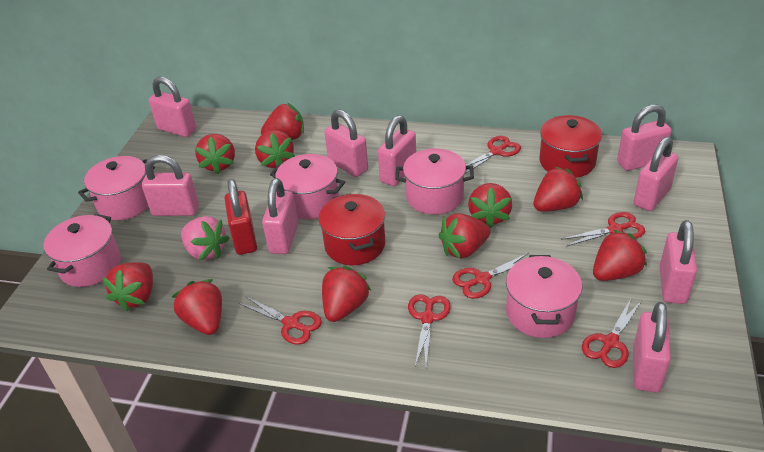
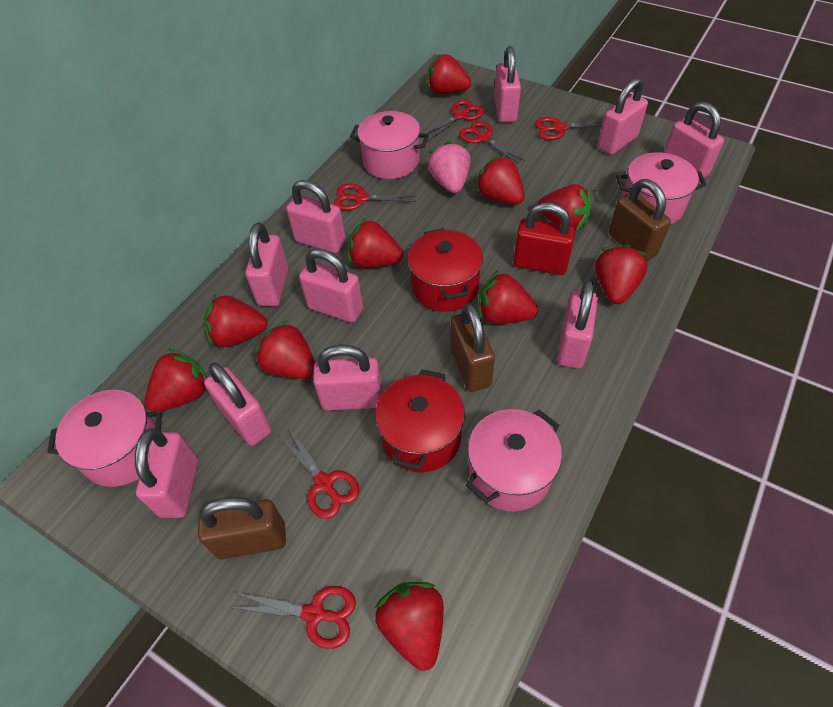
brown padlock: 0 -> 3
pink padlock: 9 -> 10
pink pot: 5 -> 4

